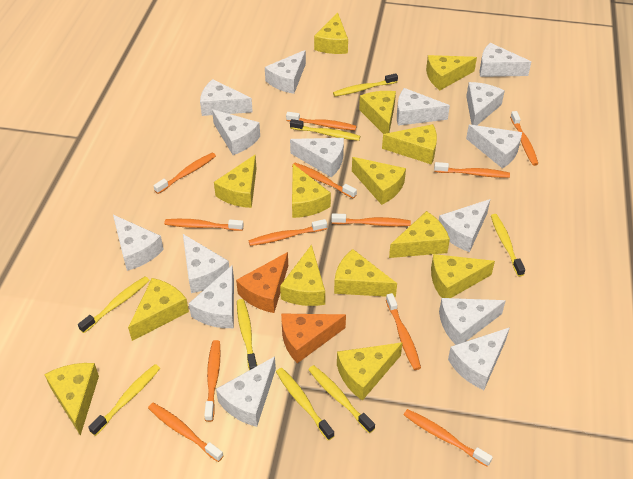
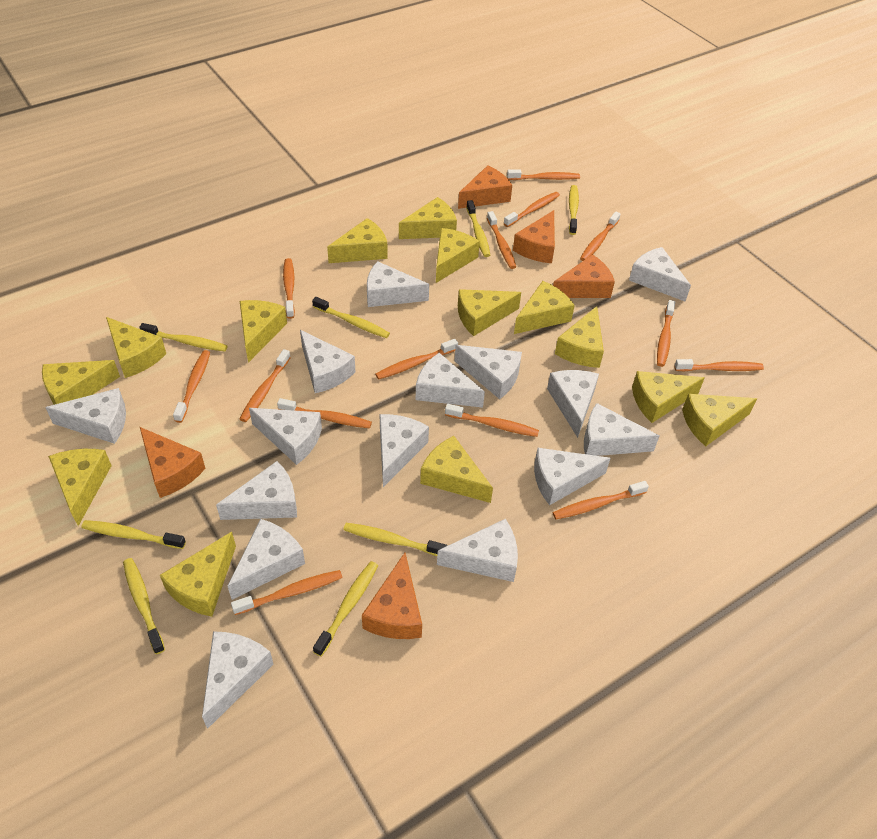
orange cheese: 2 -> 5
orange toothbrush: 12 -> 14

